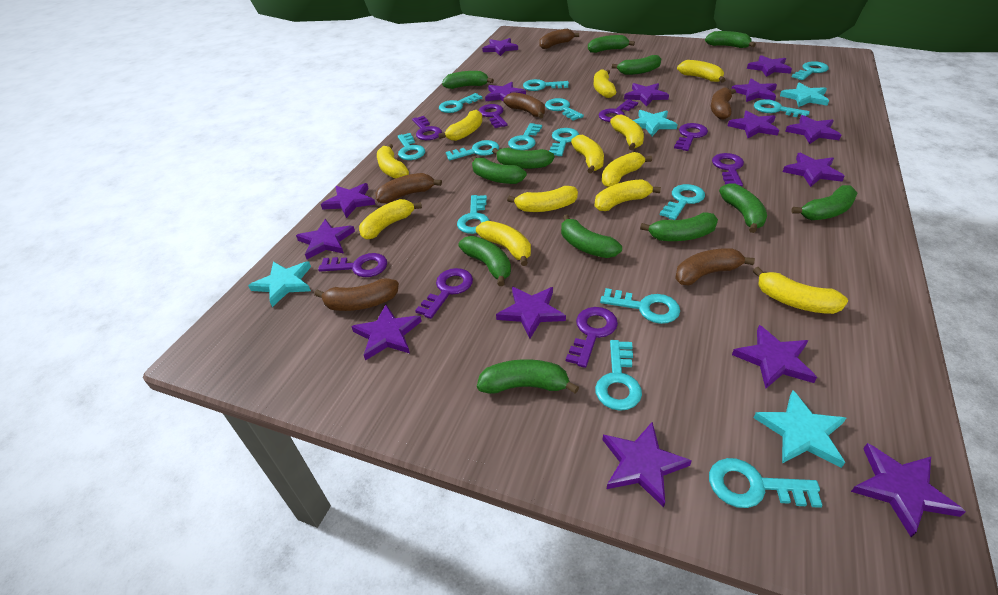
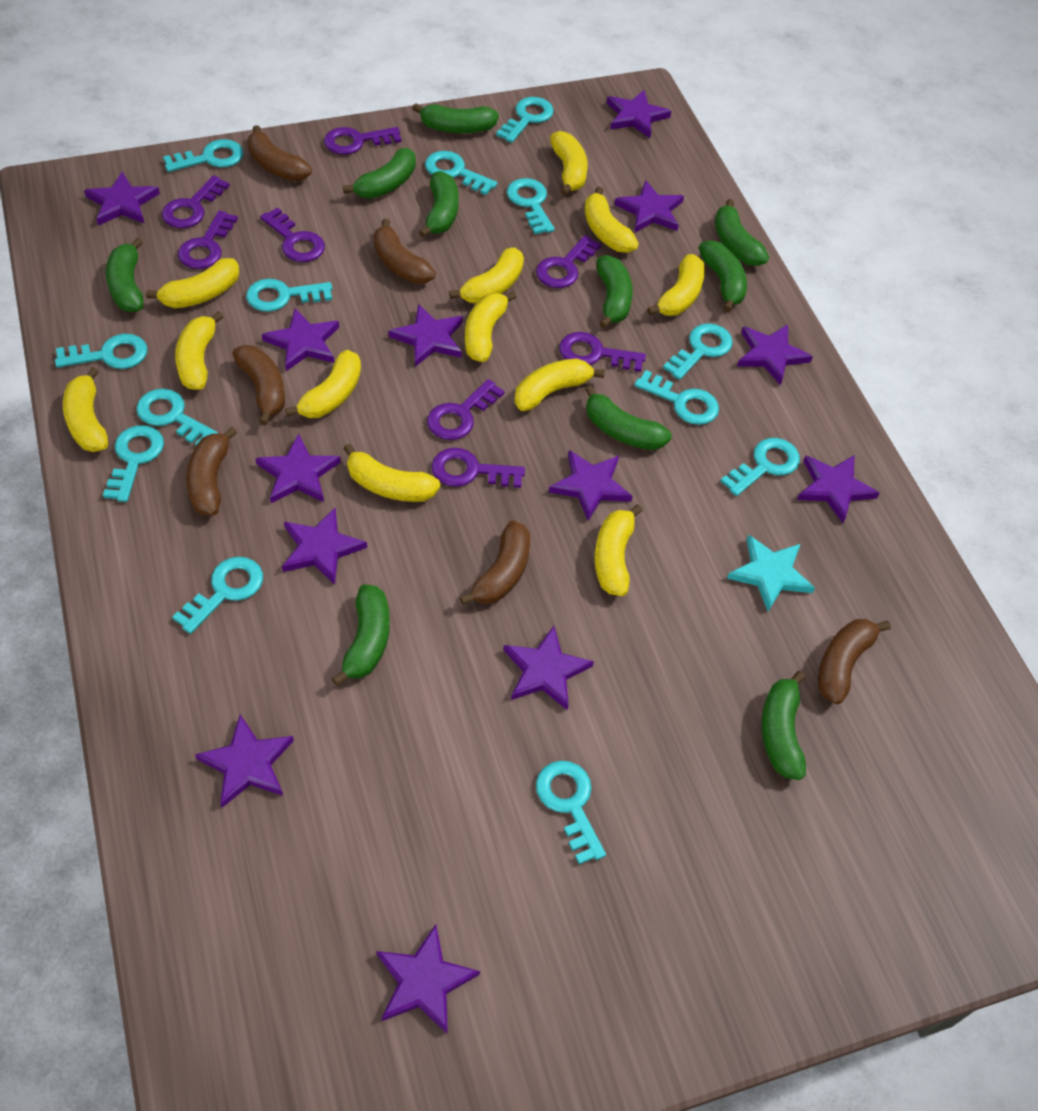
green banana: 12 -> 10
purple star: 15 -> 13
turquoise key: 14 -> 13
turquoise star: 4 -> 1

